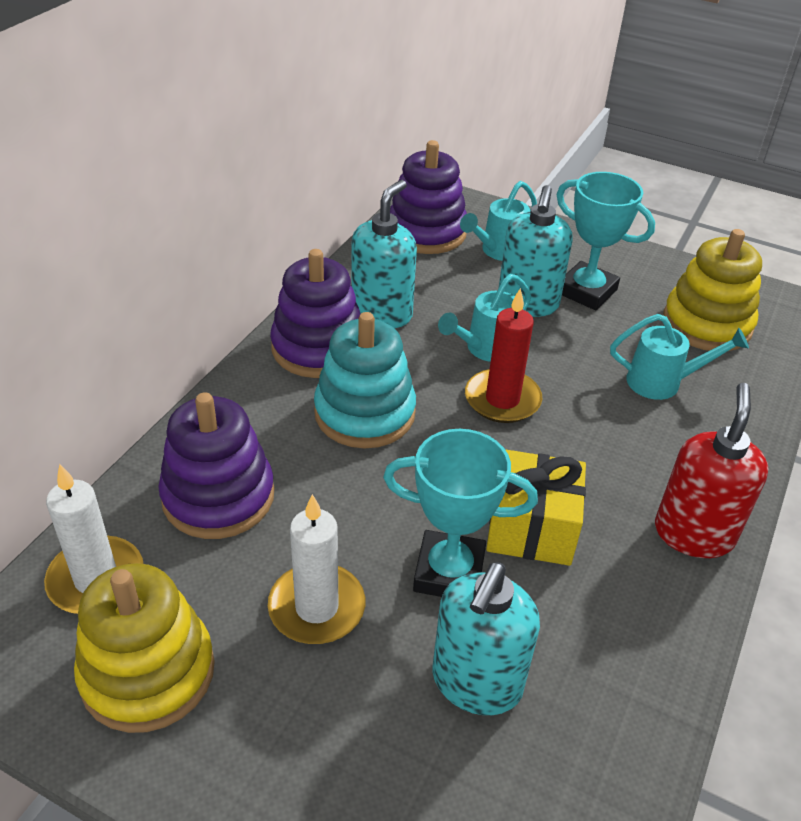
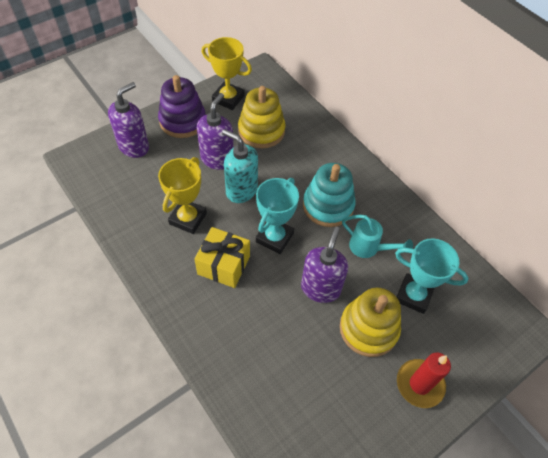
purple soap dispenser: 0 -> 3
purple stacking toy: 3 -> 1
red soap dispenser: 1 -> 0
turquoise soap dispenser: 3 -> 1
turquoise watering can: 3 -> 1
white candle: 2 -> 0
yellow trophy: 0 -> 2

